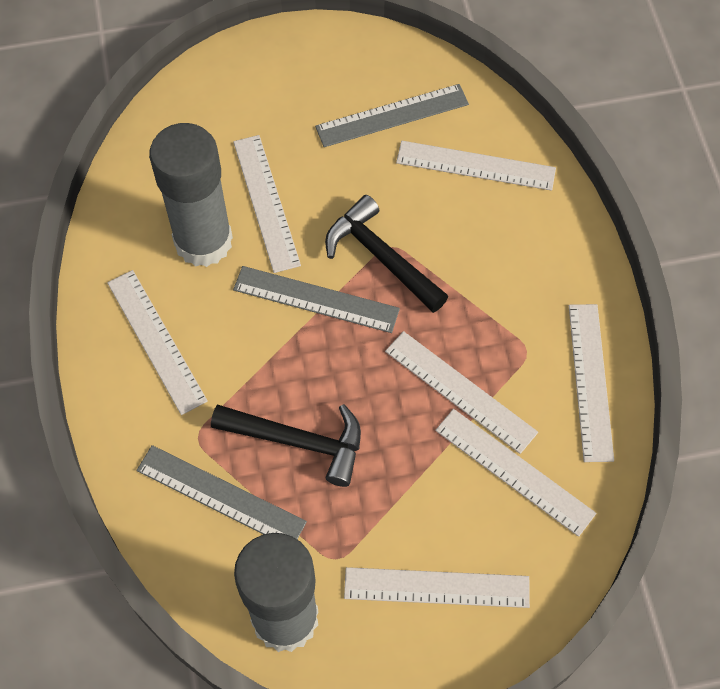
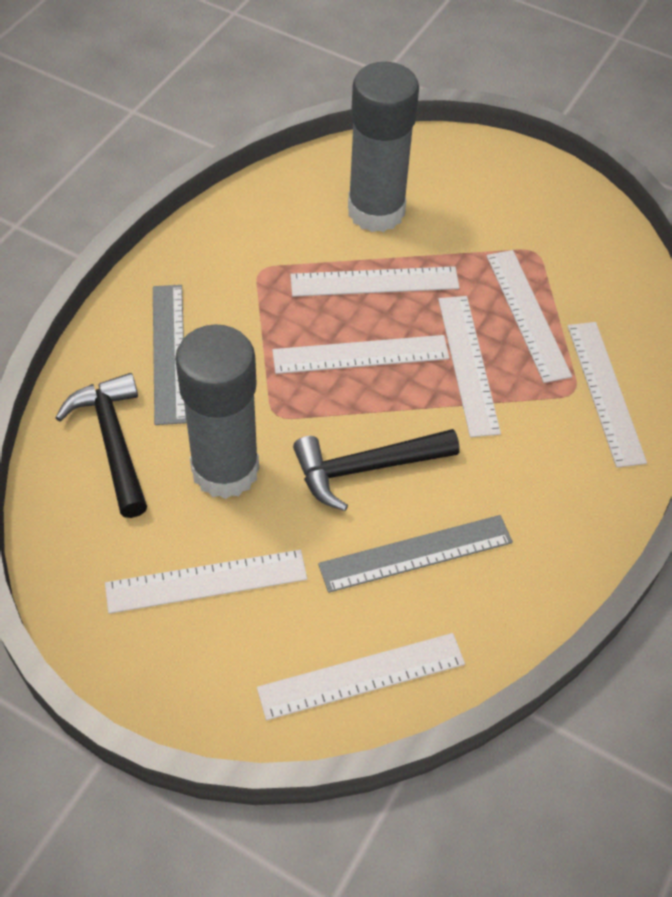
grey ruler: 3 -> 2

